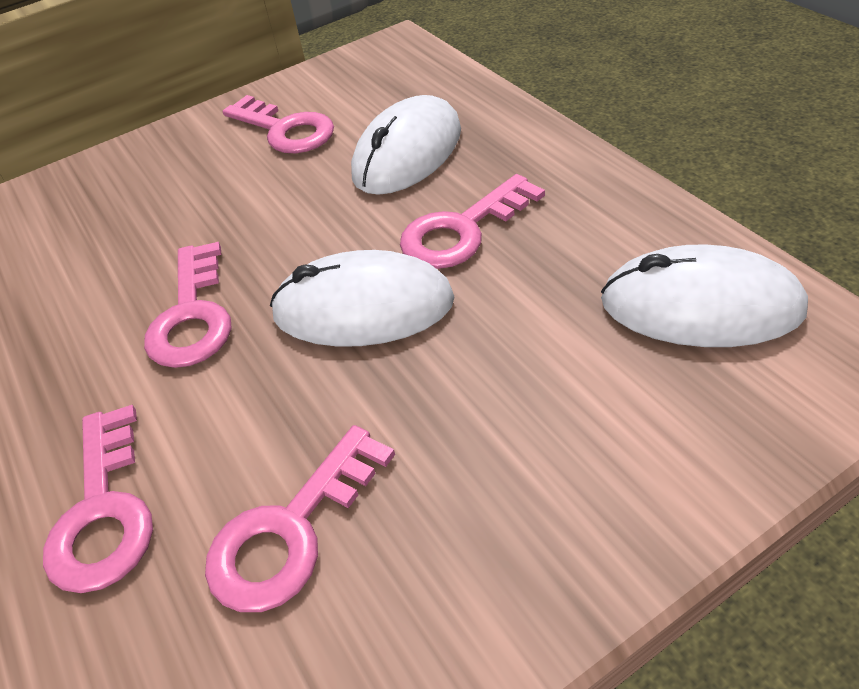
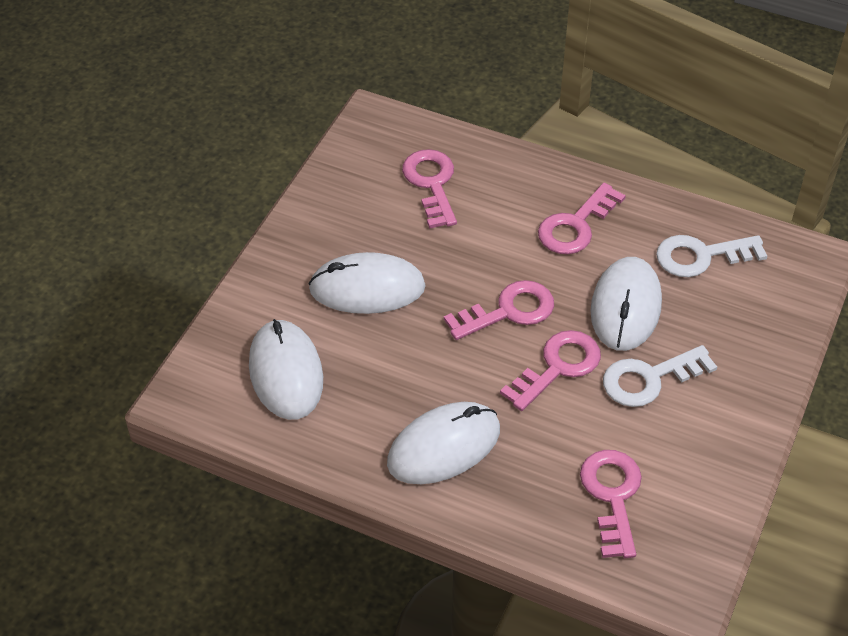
white key: 0 -> 2
white mouse: 3 -> 4

